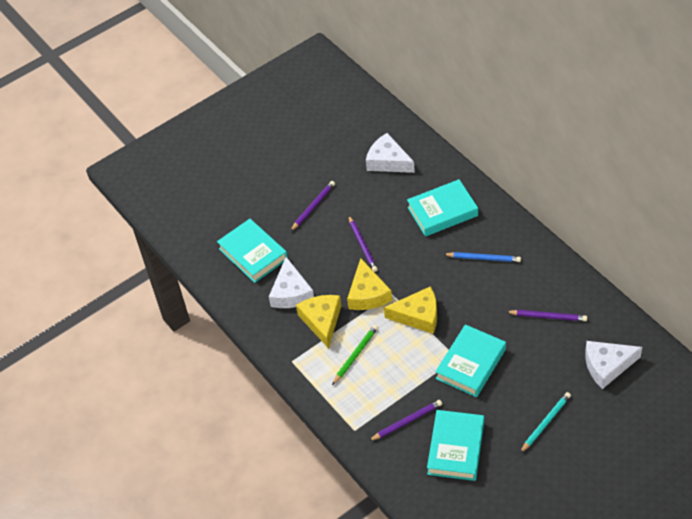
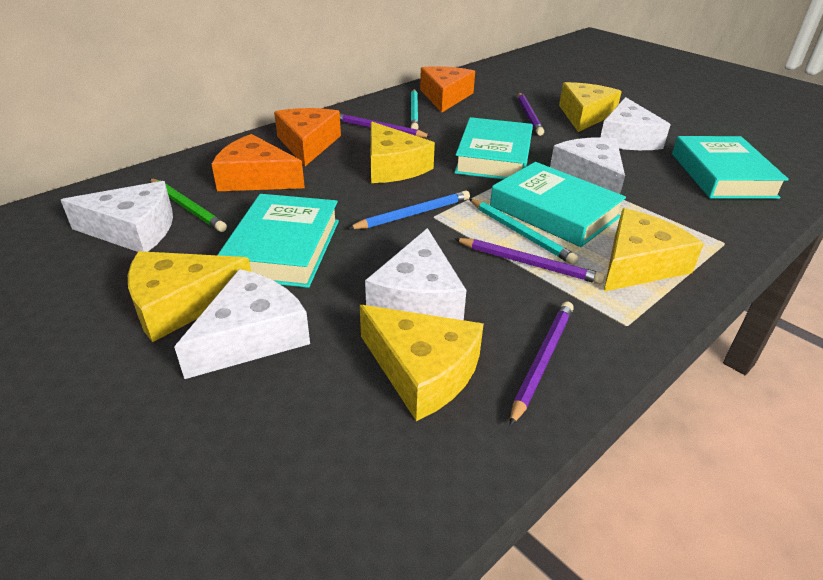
orange cheese: 0 -> 3
turquoise pencil: 1 -> 2
white cheese: 3 -> 5
yellow cheese: 3 -> 5

